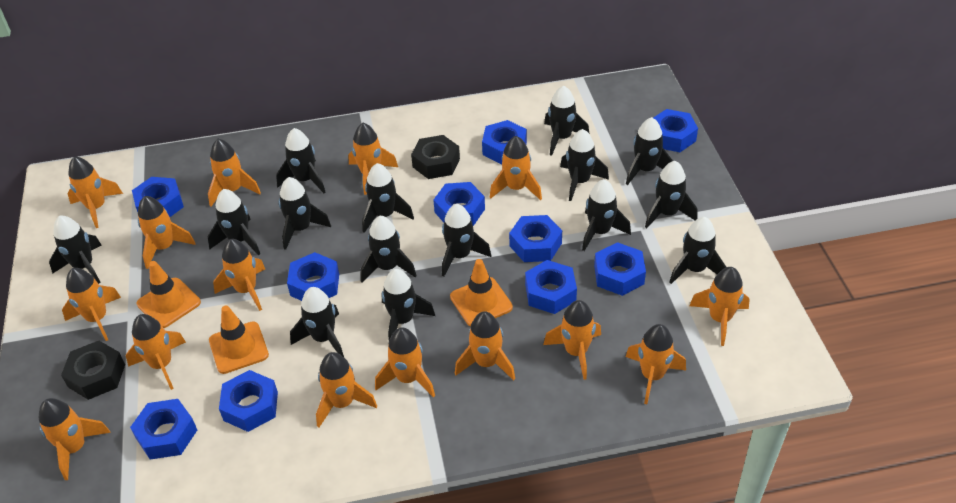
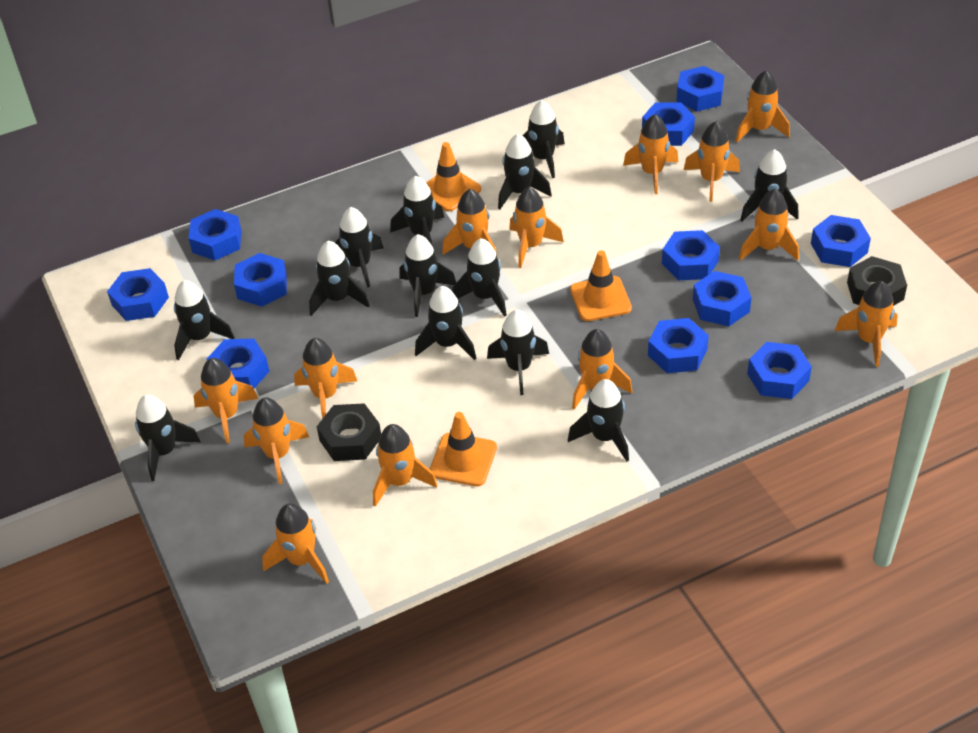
black rocket: 15 -> 13
blue nut: 10 -> 11
orange rocket: 15 -> 13

